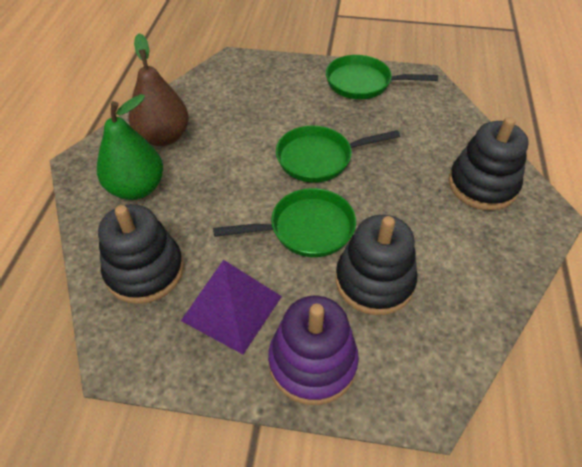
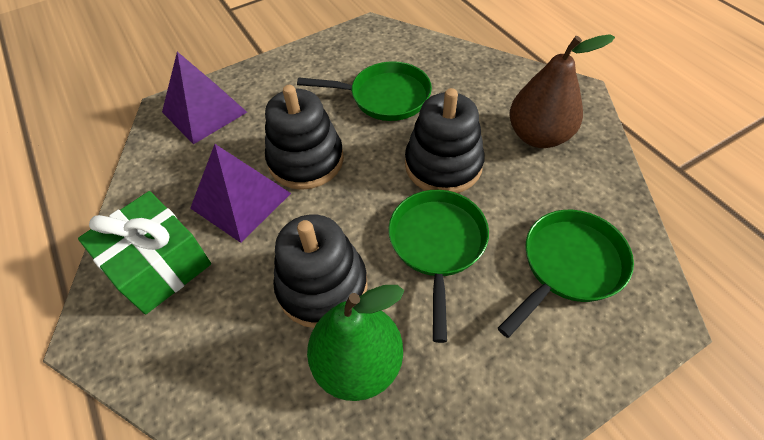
green gift: 0 -> 1
purple pyramid: 1 -> 2
purple stacking toy: 1 -> 0

